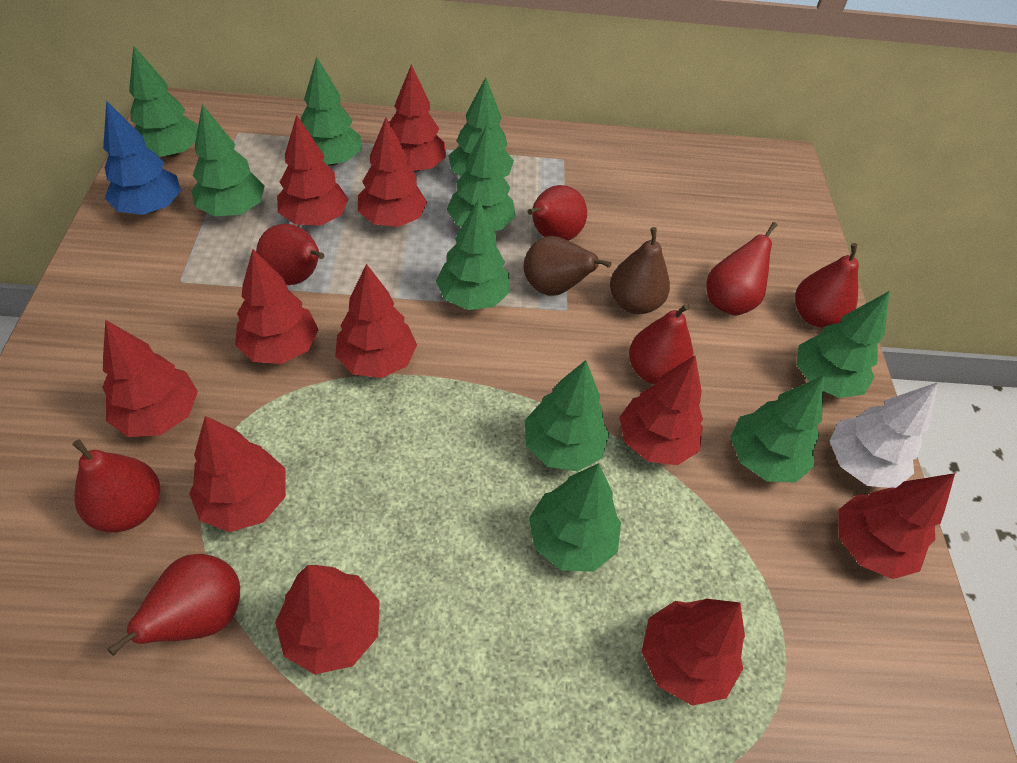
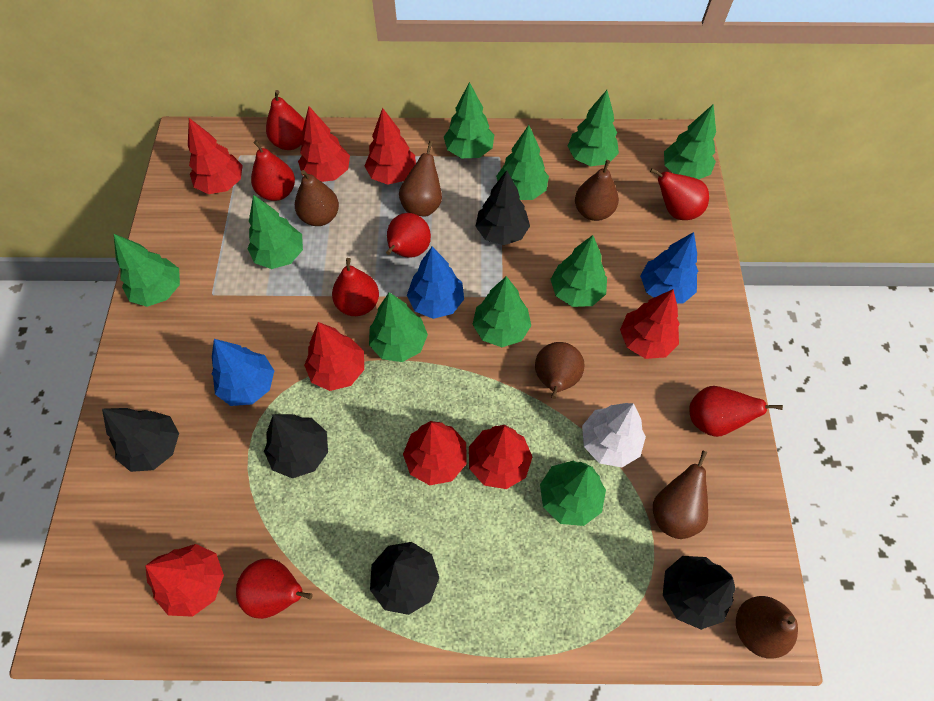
black tree: 0 -> 5
blue tree: 1 -> 3
brown pear: 2 -> 6
red tree: 11 -> 8

